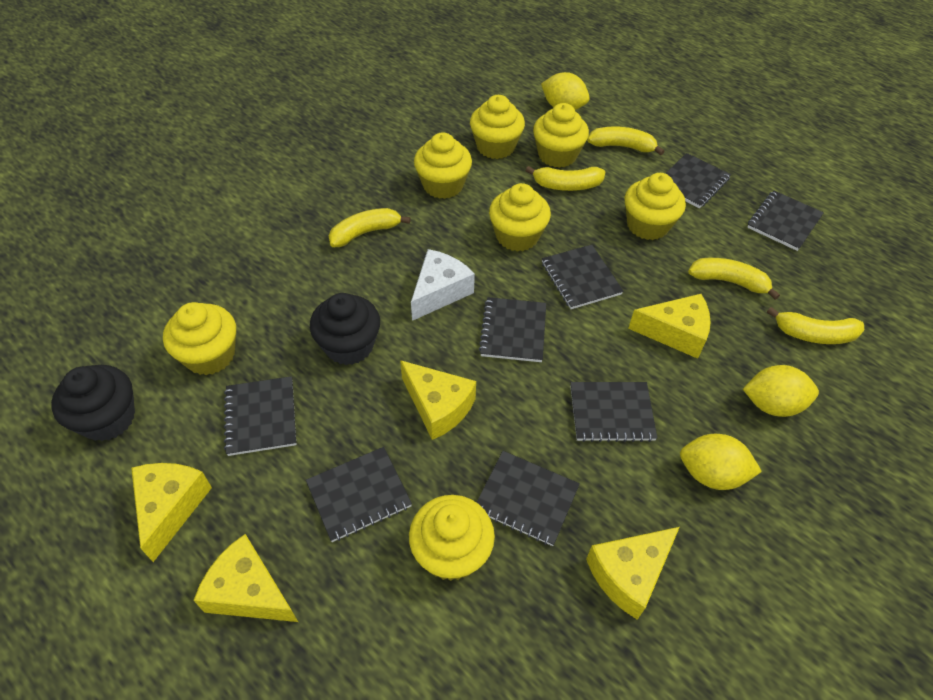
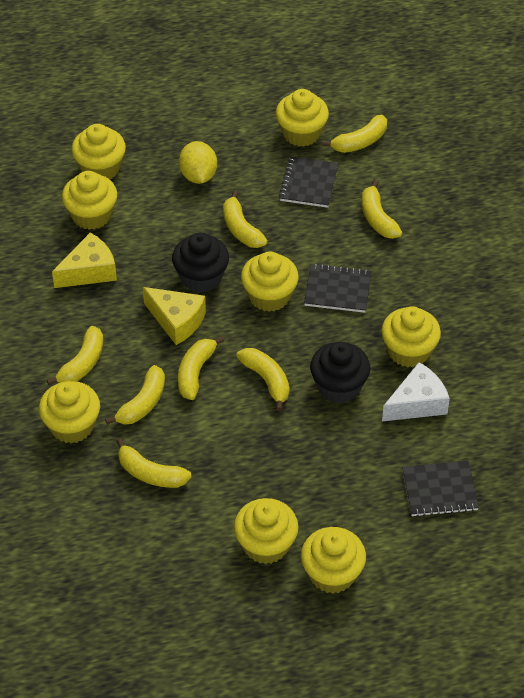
black notebook: 8 -> 3
yellow banana: 5 -> 8
yellow cheese: 5 -> 2
yellow cupcake: 7 -> 8
yellow lemon: 3 -> 1

